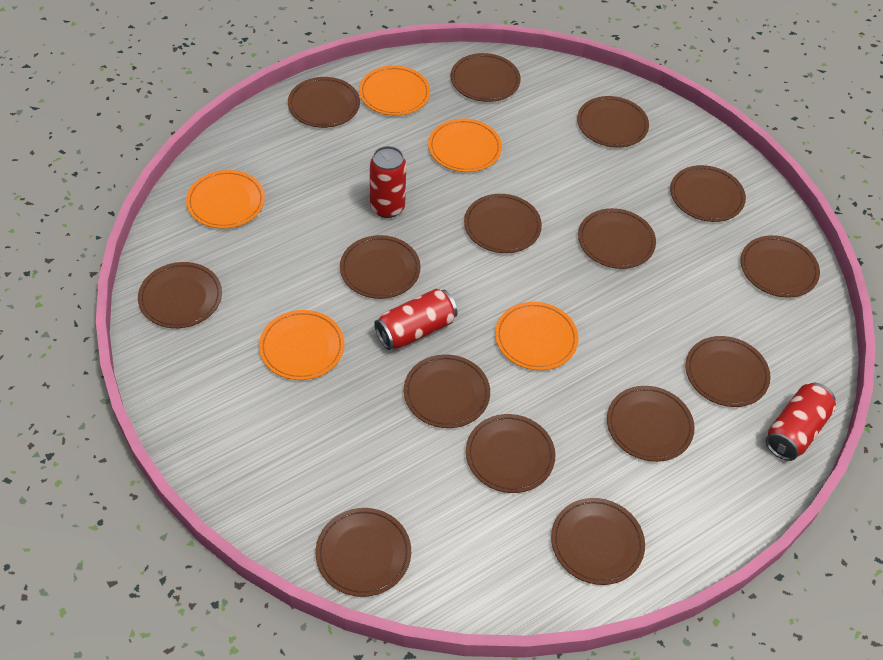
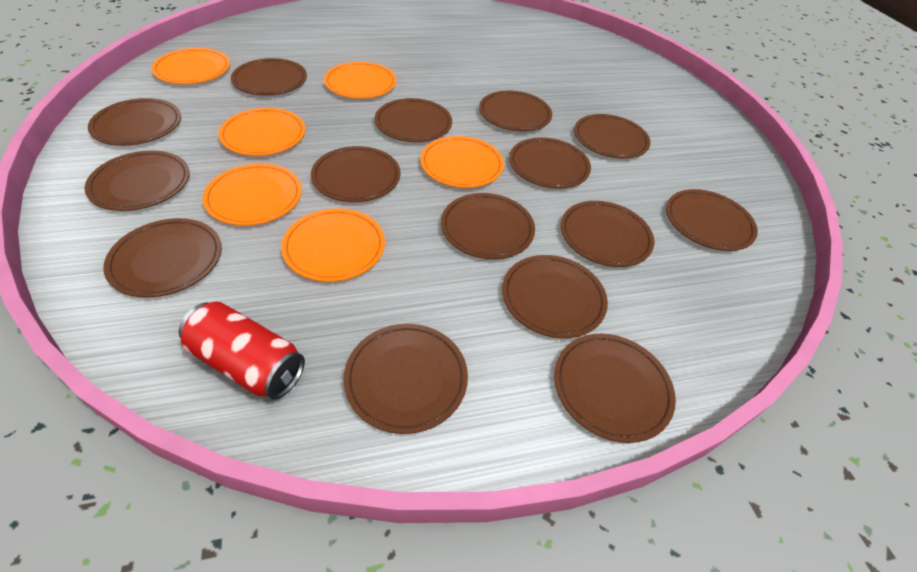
orange plate: 5 -> 6
red can: 3 -> 1

